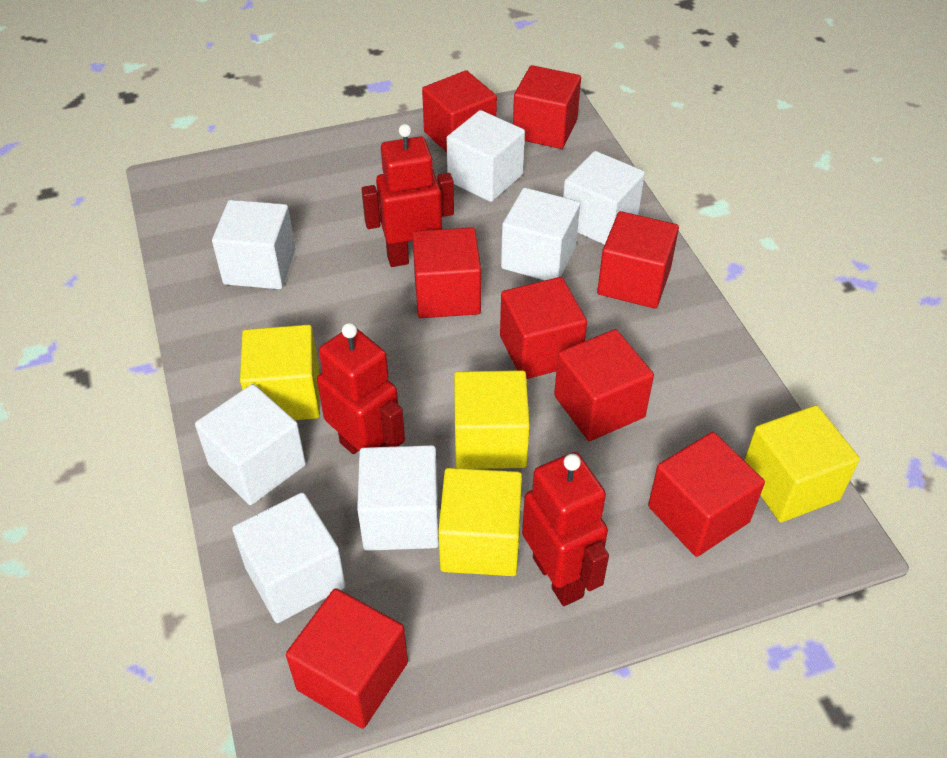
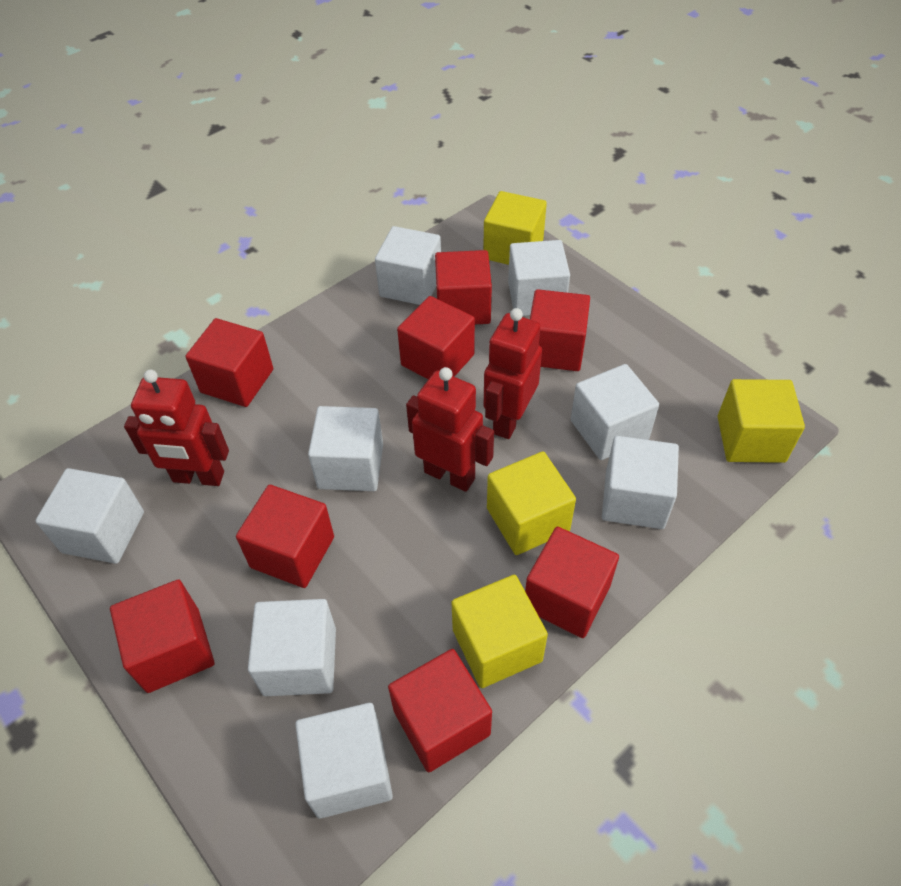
white cube: 7 -> 8

